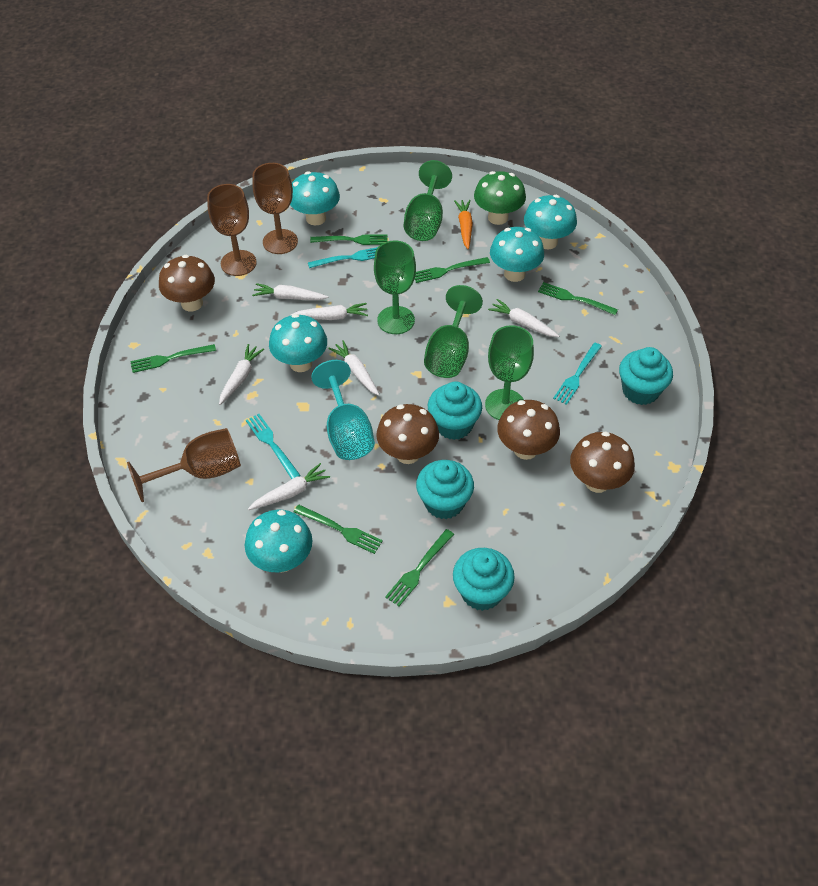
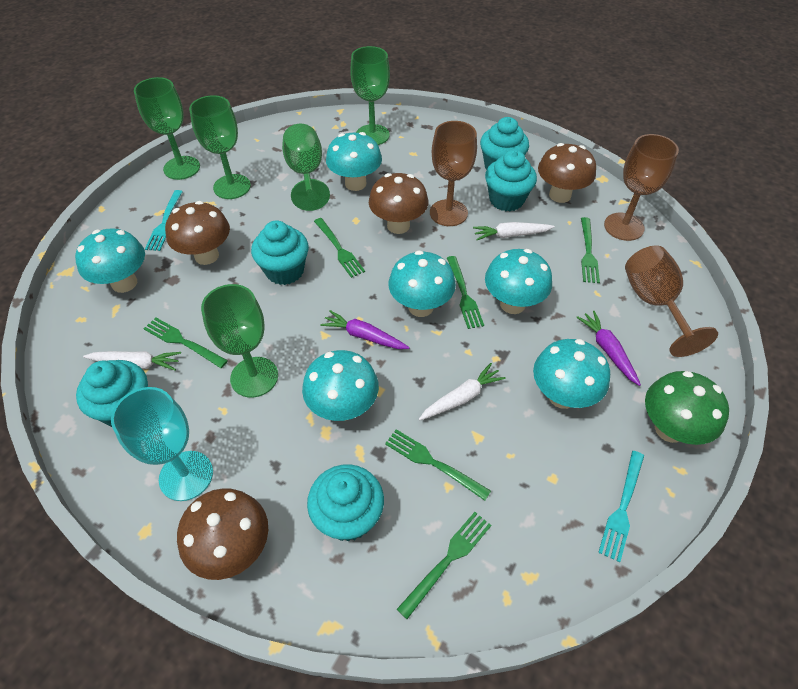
green goblet: 4 -> 5
orange carrot: 1 -> 0
purple carrot: 0 -> 2
turquoise cupcake: 4 -> 5
turquoise fork: 3 -> 2
turquoise mushroom: 5 -> 6
white carrot: 6 -> 3

